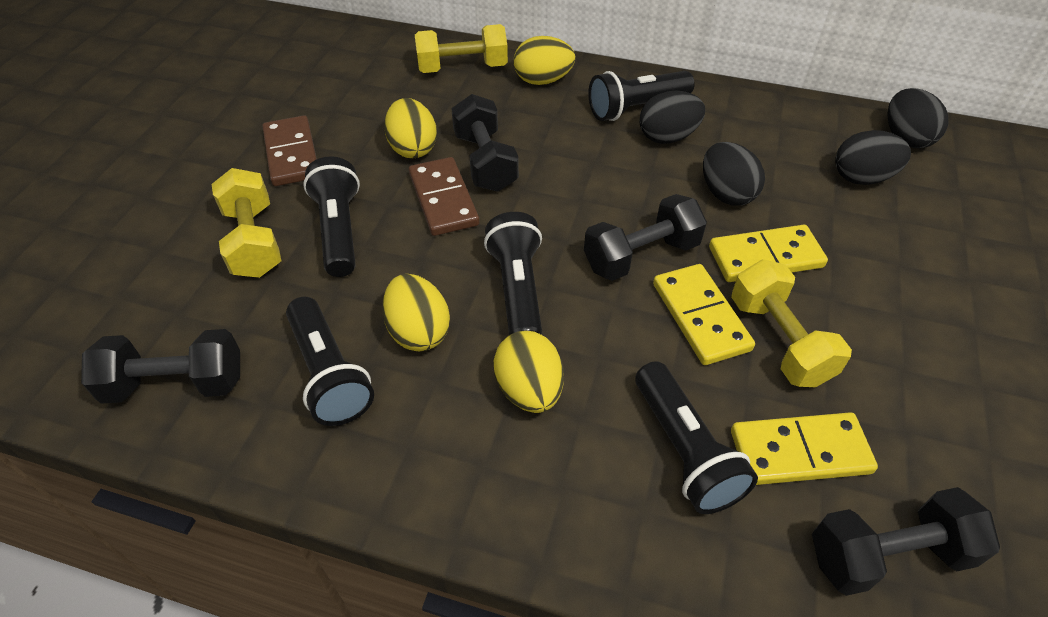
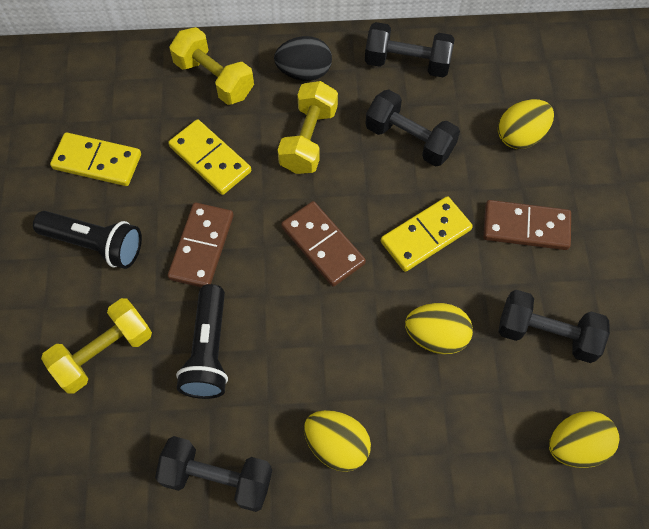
black egg: 4 -> 1
black flashlight: 5 -> 2
brown domino: 2 -> 3

